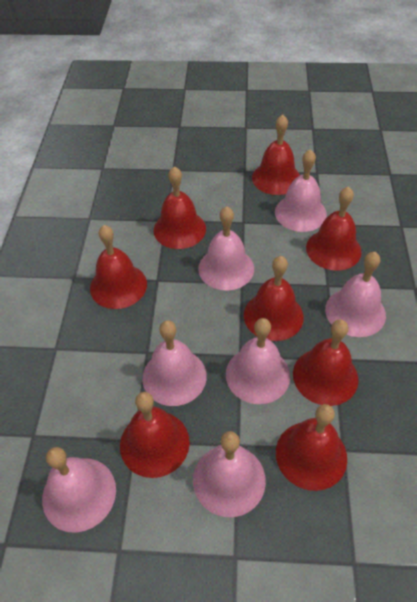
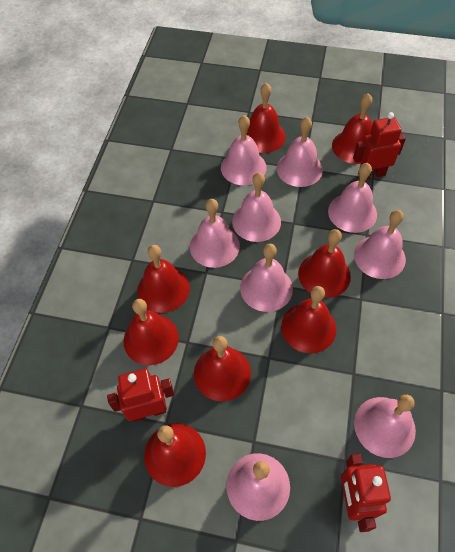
pink bell: 7 -> 9
red robot: 0 -> 3

